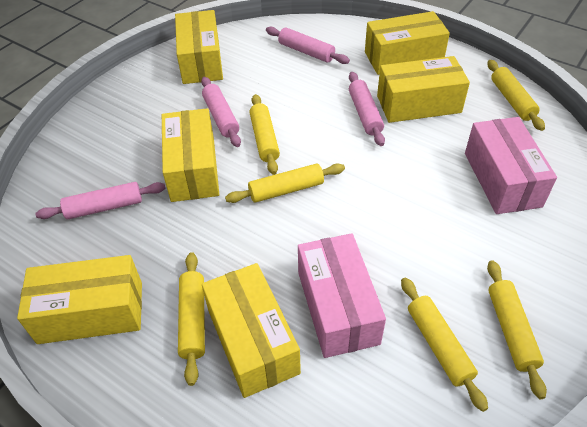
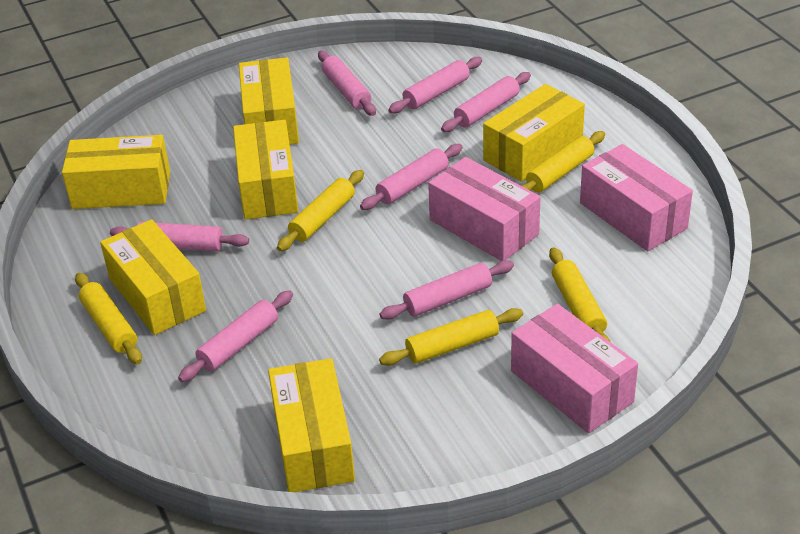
pink box: 2 -> 3
pink rolling pin: 4 -> 7
yellow rolling pin: 6 -> 5

